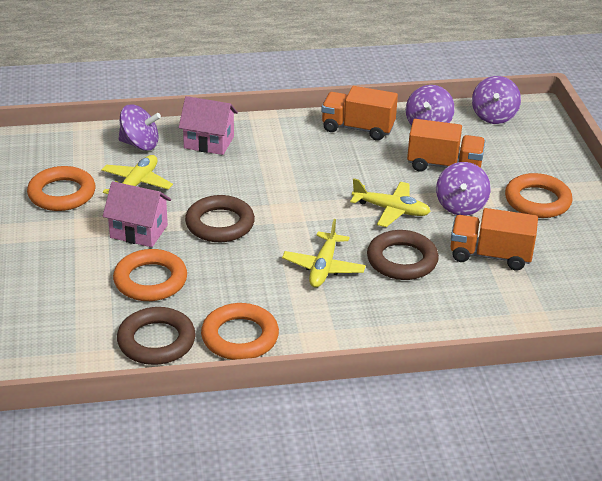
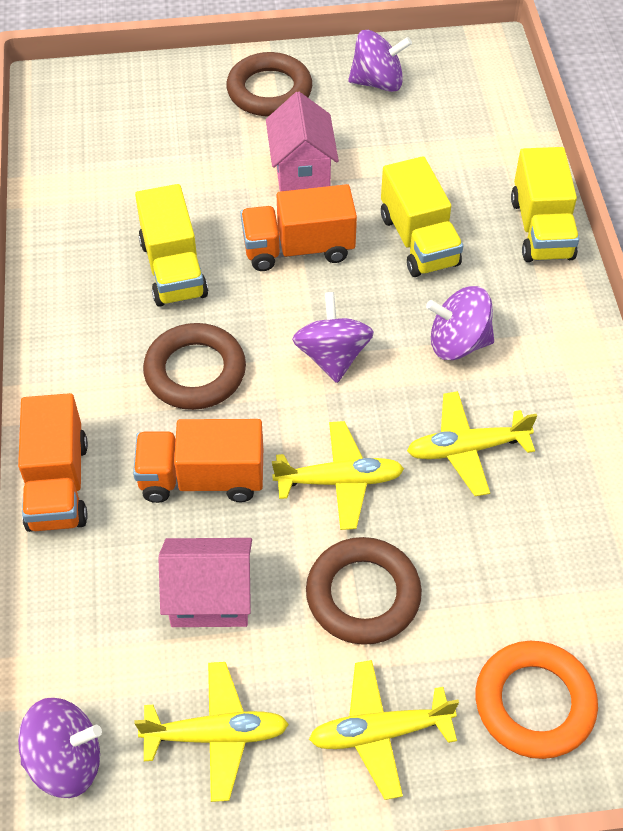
orange ring: 4 -> 1
yellow plane: 3 -> 4
yellow truck: 0 -> 3

